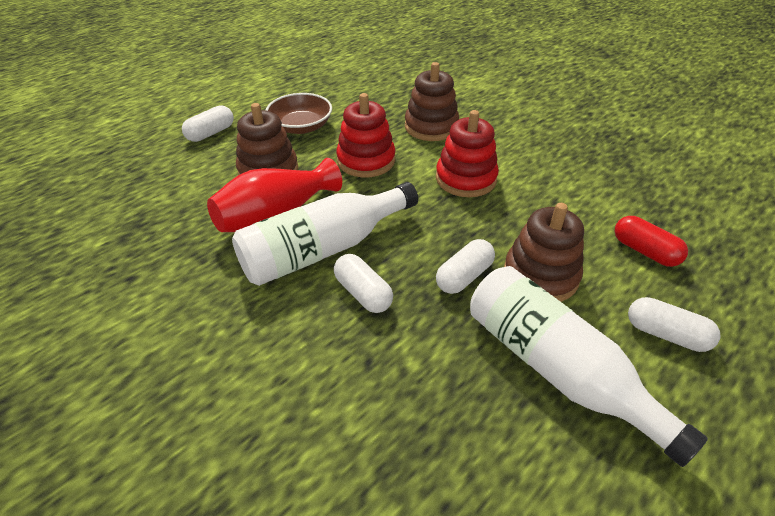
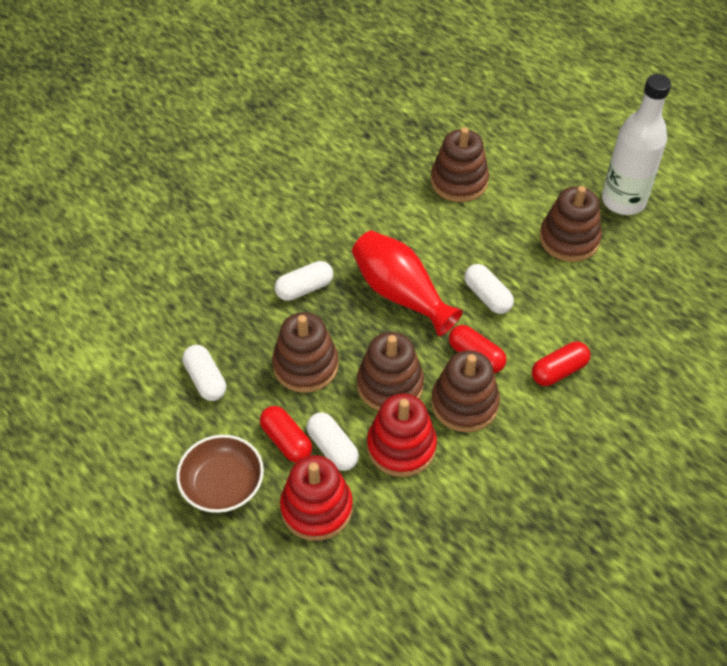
brown stacking toy: 3 -> 5
red capsule: 1 -> 3
white bottle: 2 -> 1

